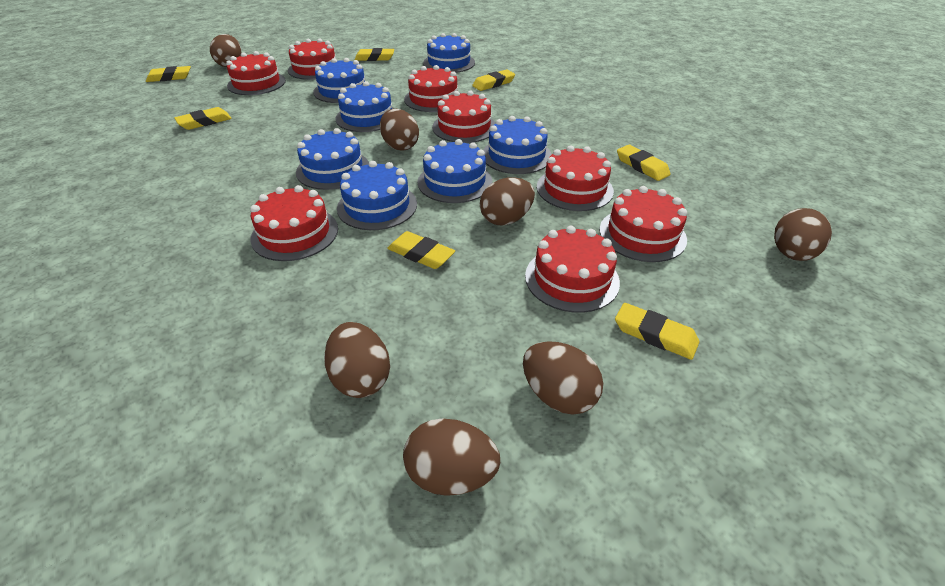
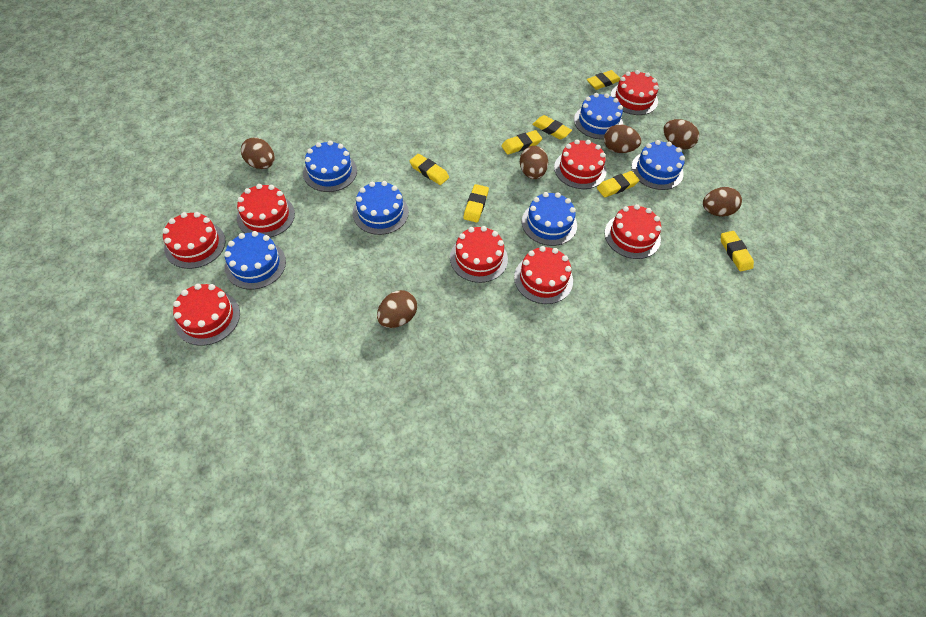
blue cake: 7 -> 6
brown egg: 7 -> 6

